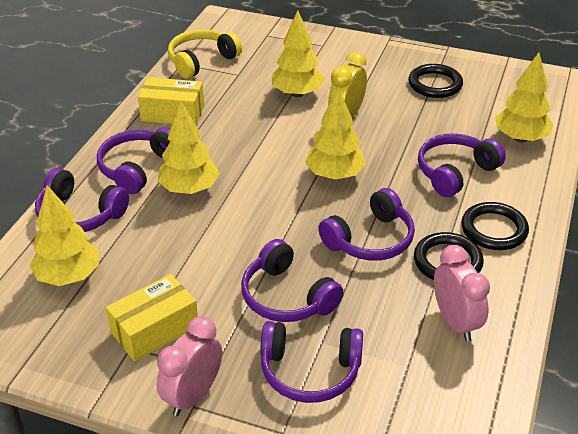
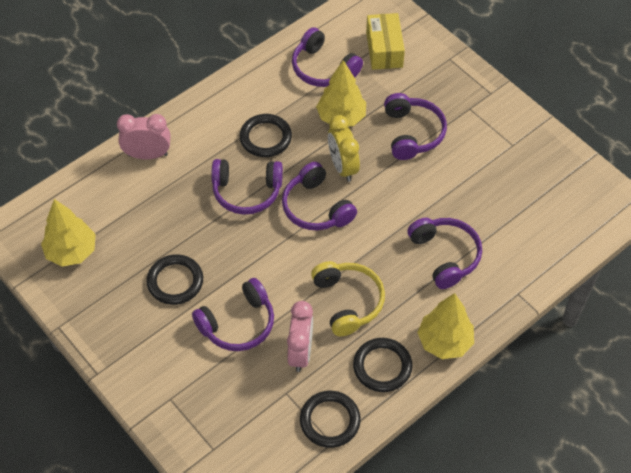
black ring: 3 -> 4
yellow box: 2 -> 1
yellow tree: 5 -> 3

